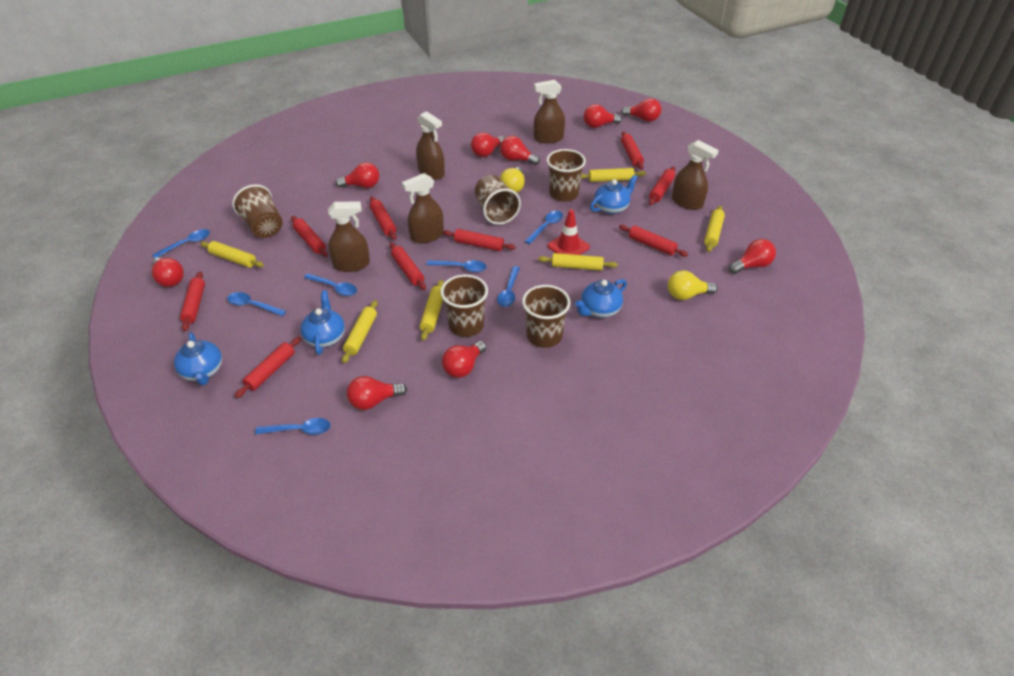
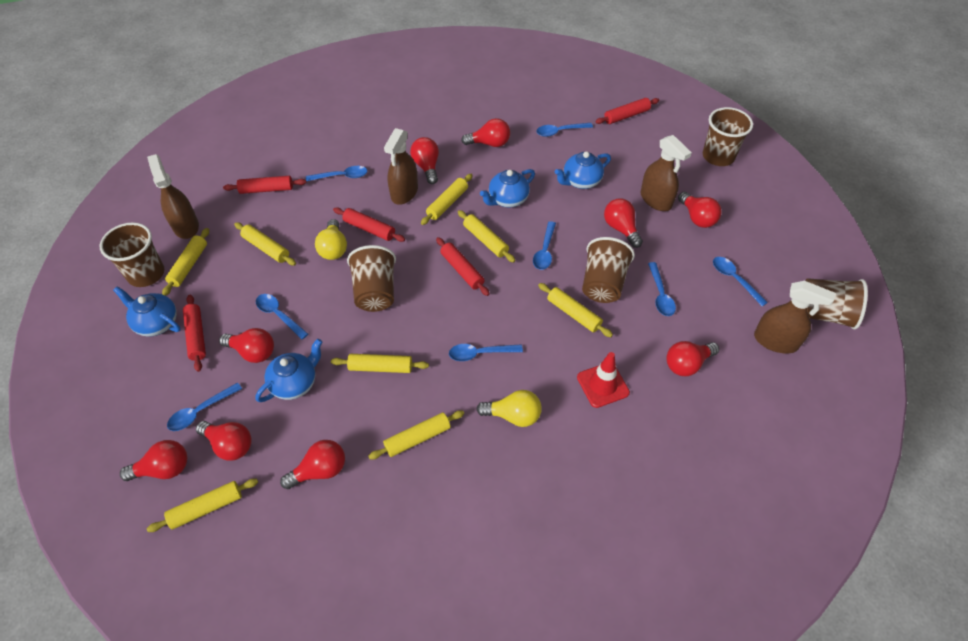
blue spoon: 7 -> 8
brown spray bottle: 5 -> 4
red rolling pin: 9 -> 5
yellow rolling pin: 6 -> 8

